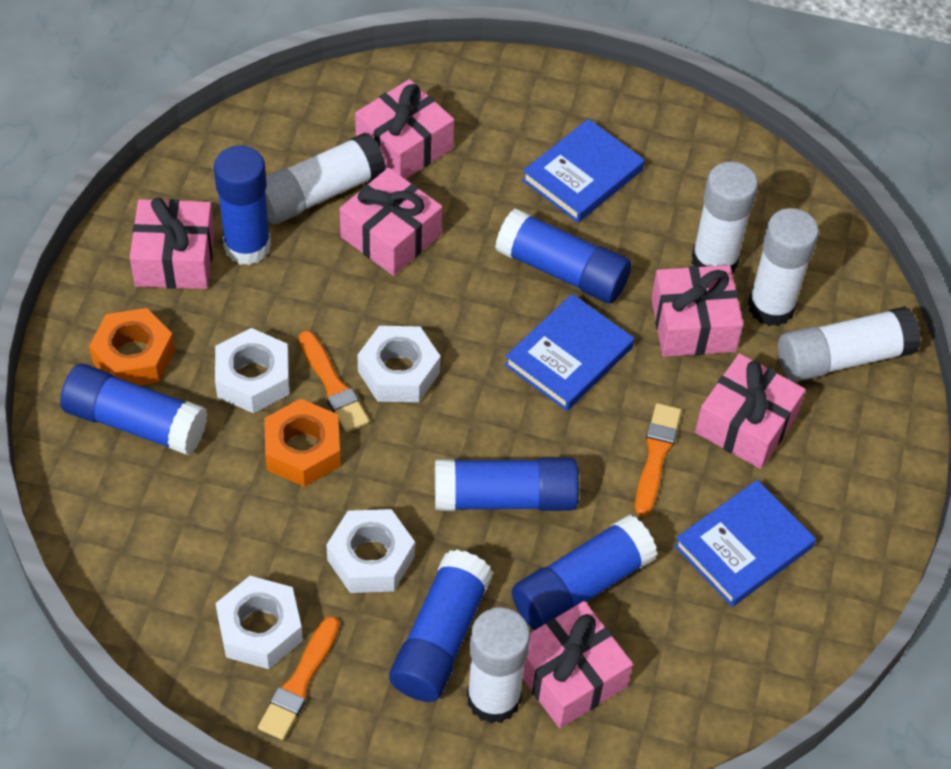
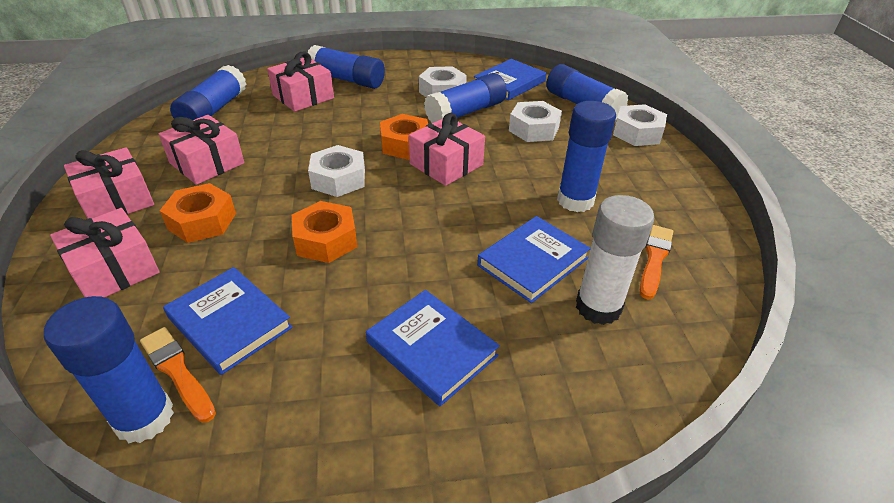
blue book: 3 -> 4
orange brush: 3 -> 2
orange nut: 2 -> 3
pink gift: 6 -> 5
white glue stick: 5 -> 1

